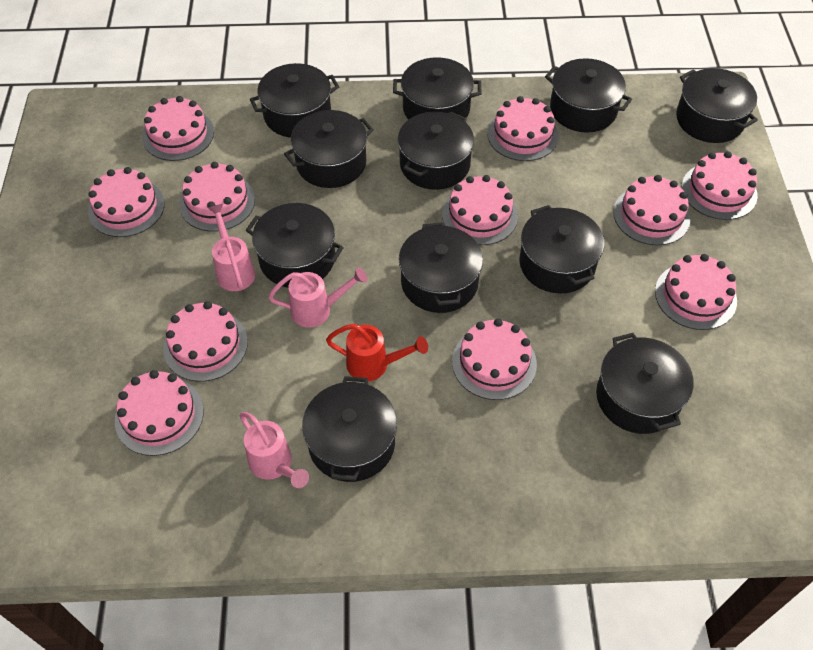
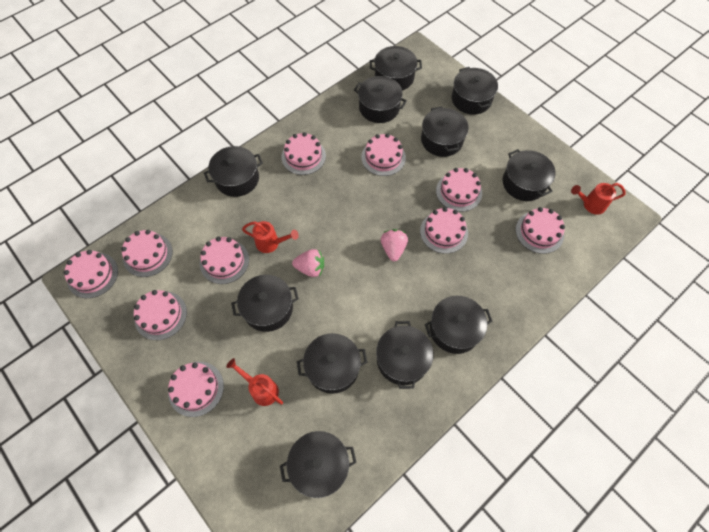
pink cake: 11 -> 10
pink strawberry: 0 -> 2
pink watering can: 3 -> 0
red watering can: 1 -> 3

